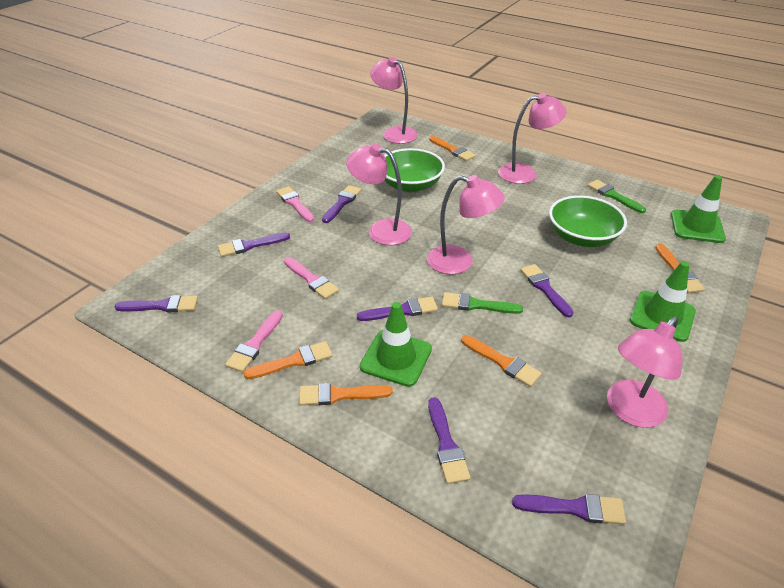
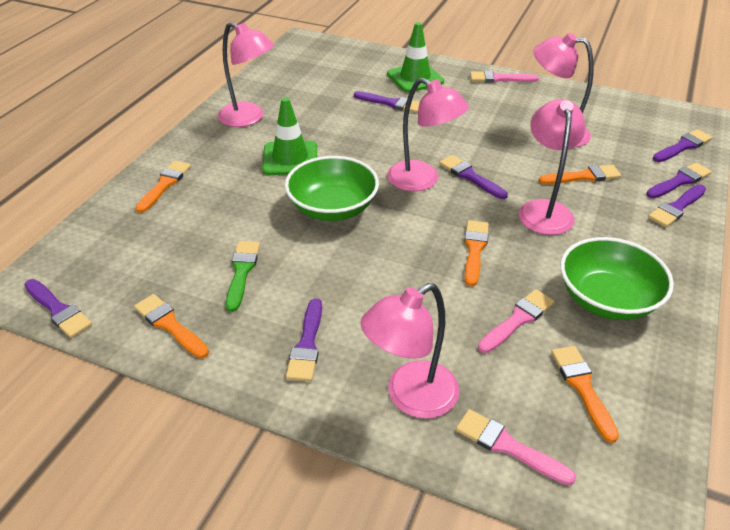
green brush: 2 -> 1
green traffic cone: 3 -> 2

